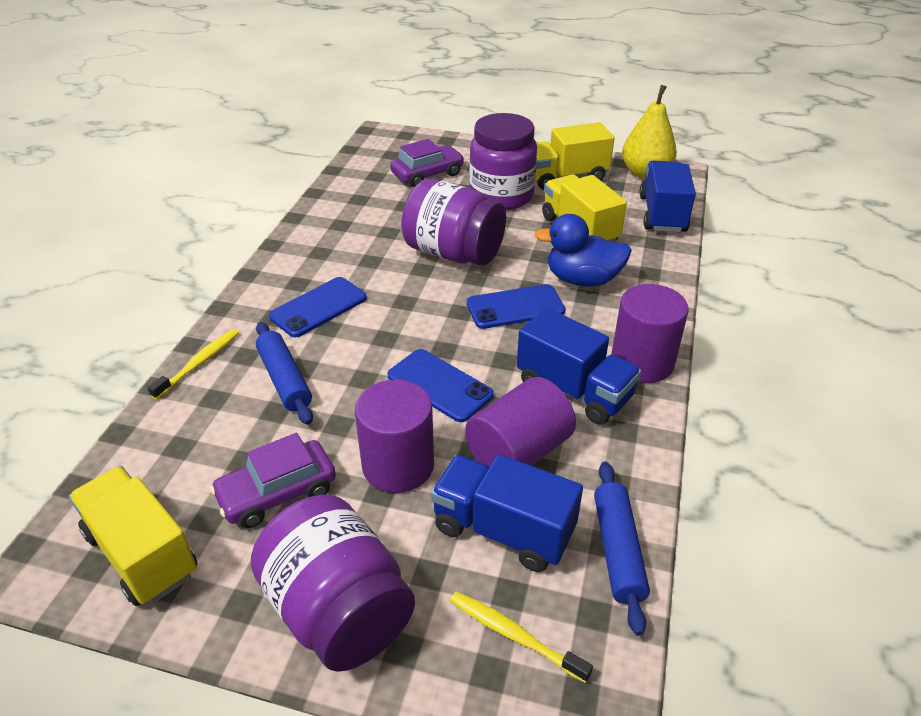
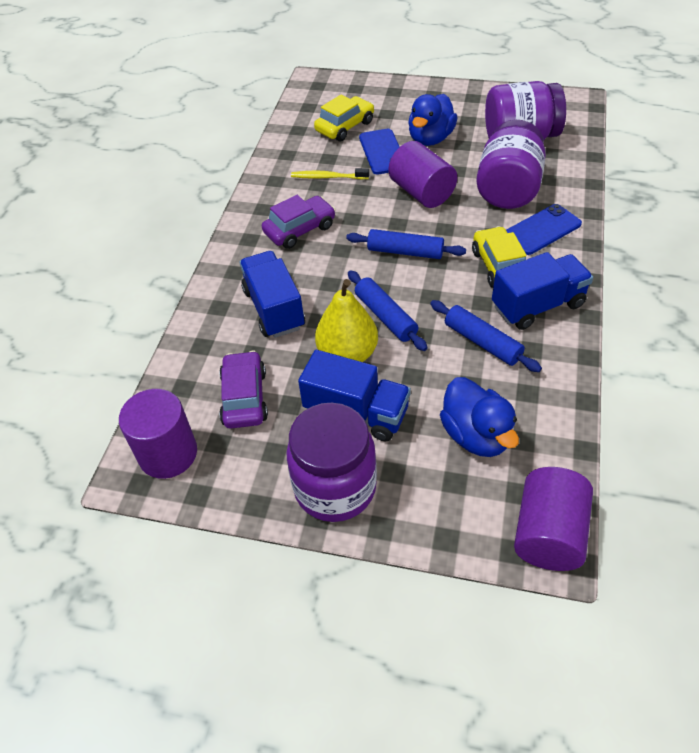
blue duck: 1 -> 2
blue phone: 3 -> 2
blue rolling pin: 2 -> 3
yellow car: 0 -> 2
yellow toothbrush: 2 -> 1
yellow truck: 3 -> 0

